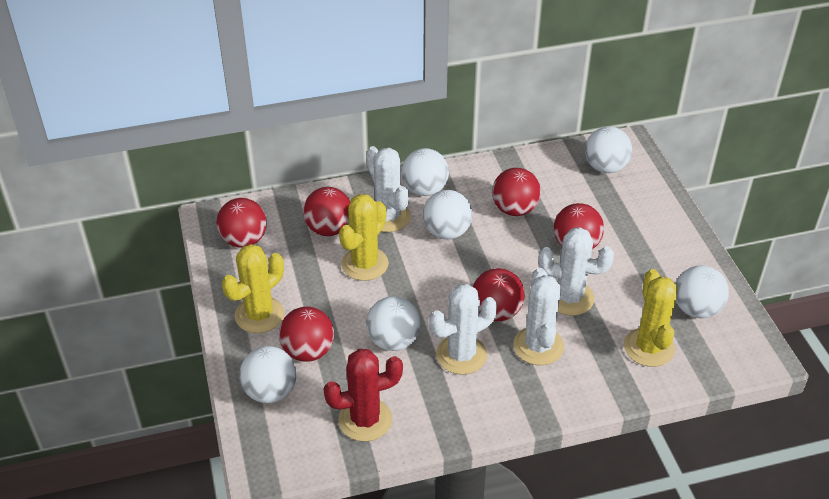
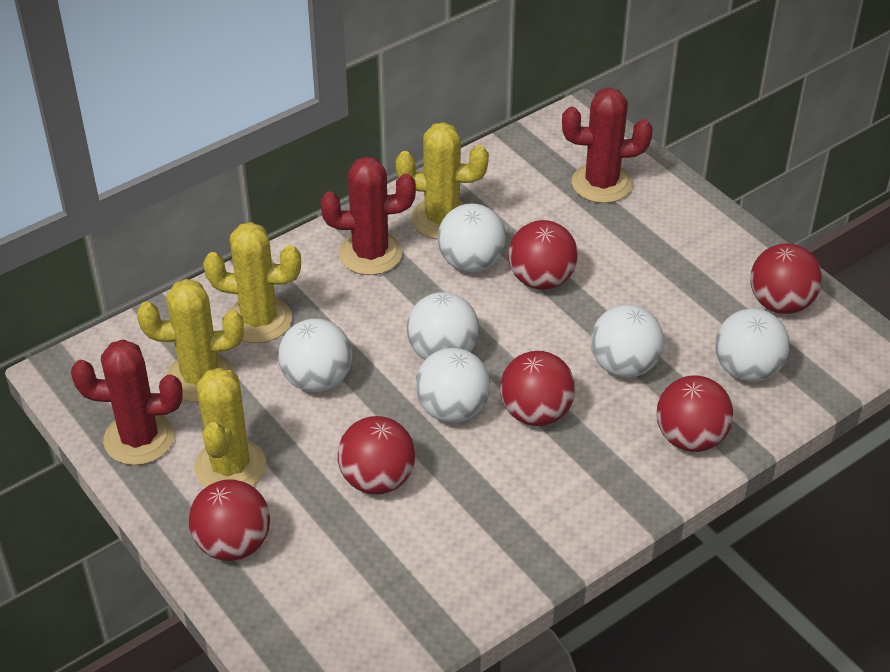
red cactus: 1 -> 3
white cactus: 4 -> 0
yellow cactus: 3 -> 4

